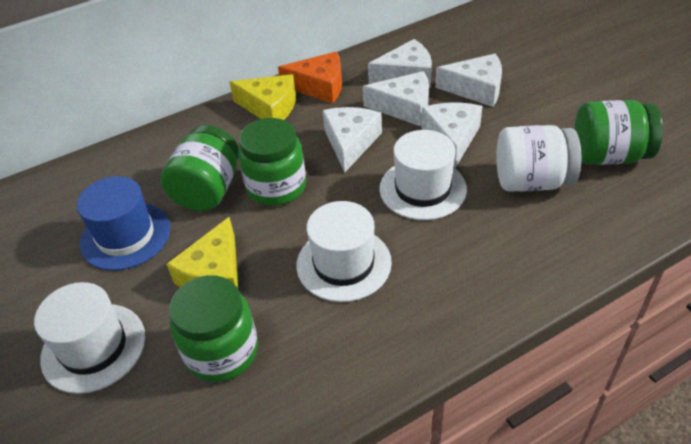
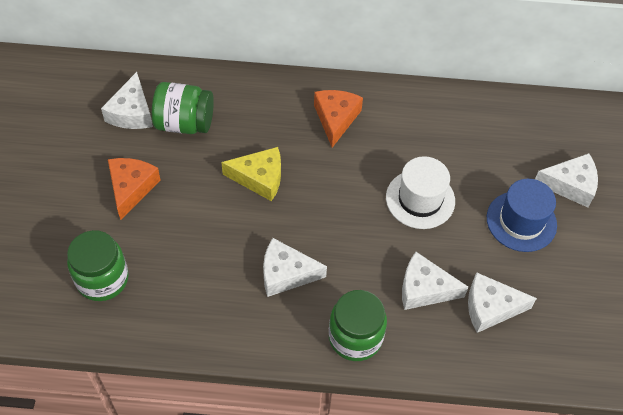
green jar: 4 -> 3
orange cheese: 1 -> 2
white hat: 3 -> 1
white jar: 1 -> 0
yellow cheese: 2 -> 1

